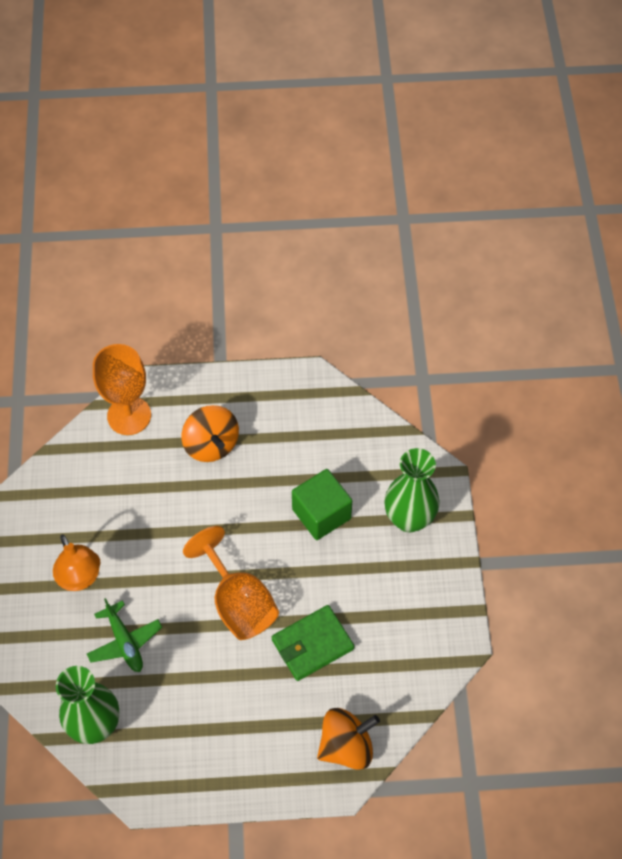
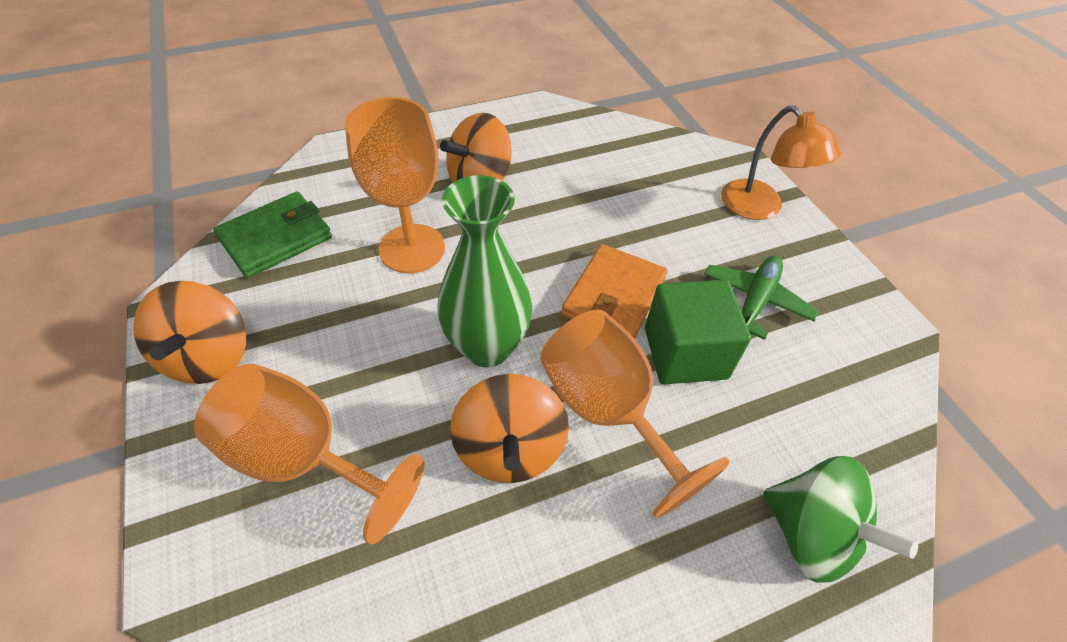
green spinning top: 0 -> 1
green vase: 2 -> 1
orange goblet: 2 -> 3
orange spinning top: 2 -> 3
orange wallet: 0 -> 1

